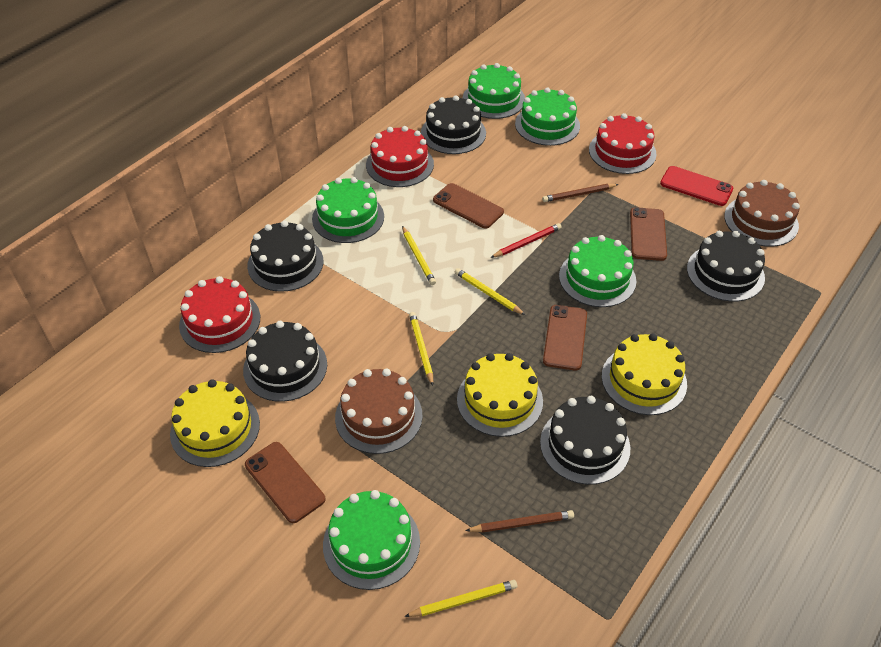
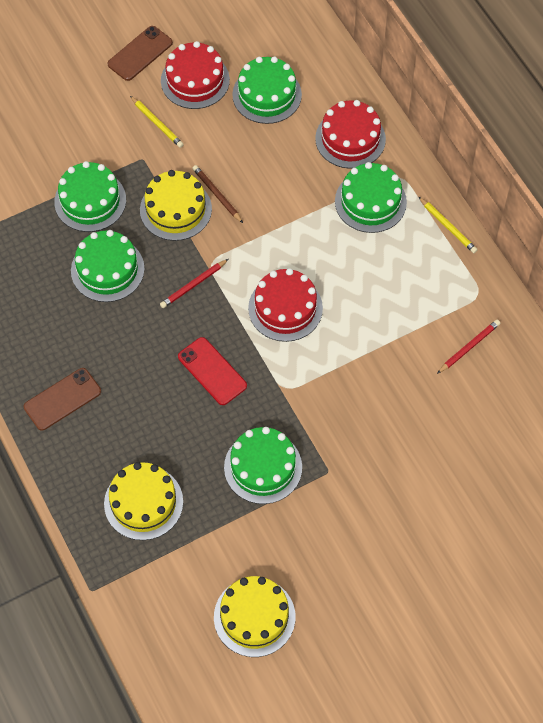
black cake: 5 -> 0
brown cake: 2 -> 0
brown pencil: 2 -> 1
brown phone: 4 -> 2
red pencil: 1 -> 2
yellow pencil: 4 -> 2

